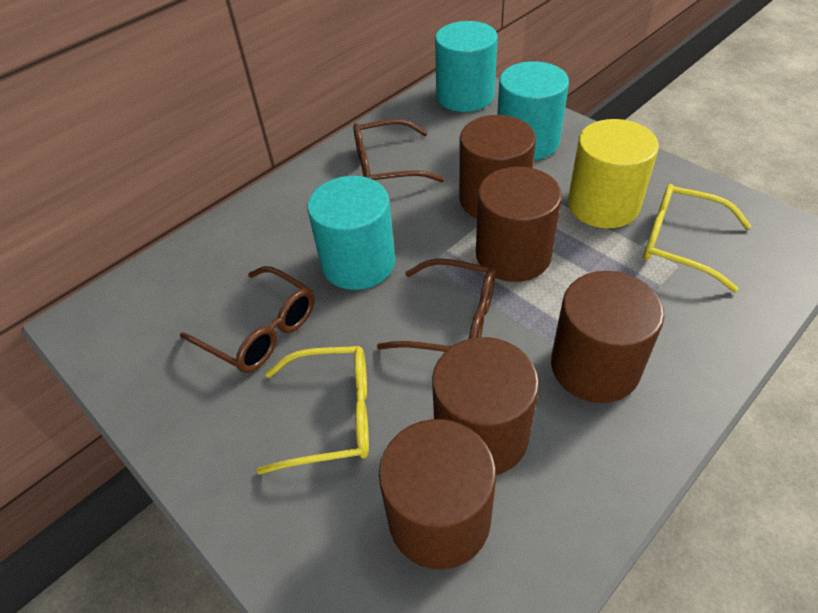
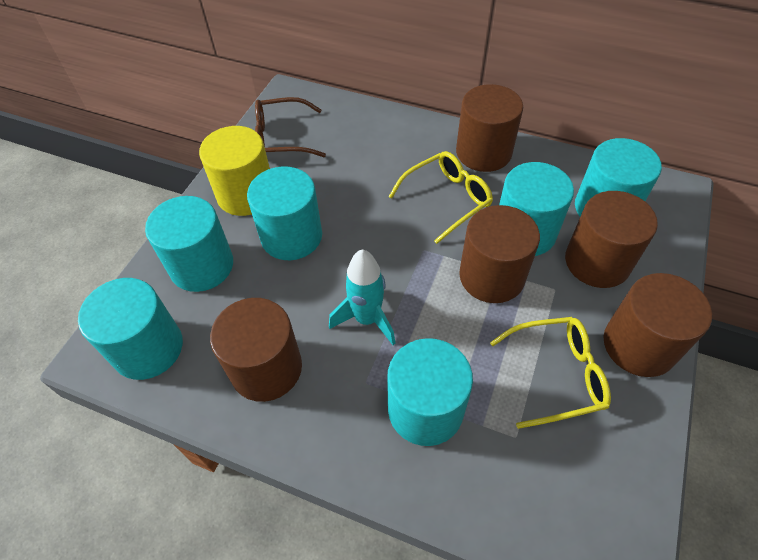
brown glasses: 3 -> 1
turquoise cylinder: 3 -> 6
turquoise rocket: 0 -> 1

